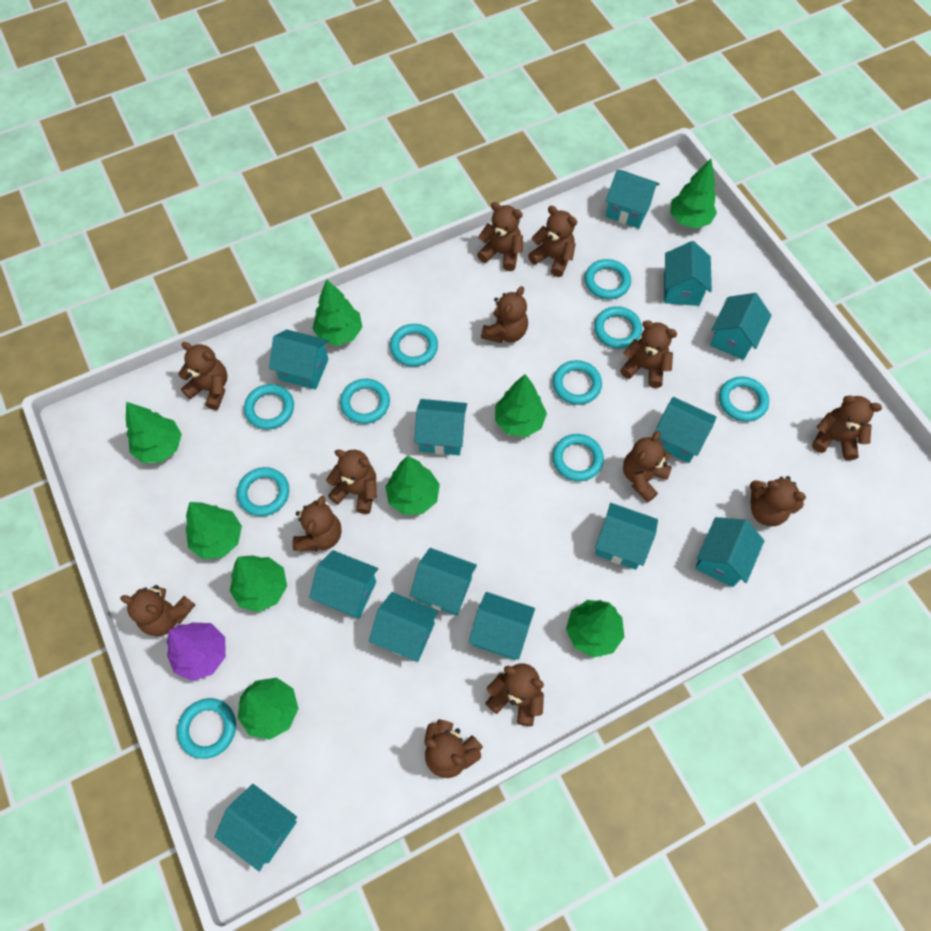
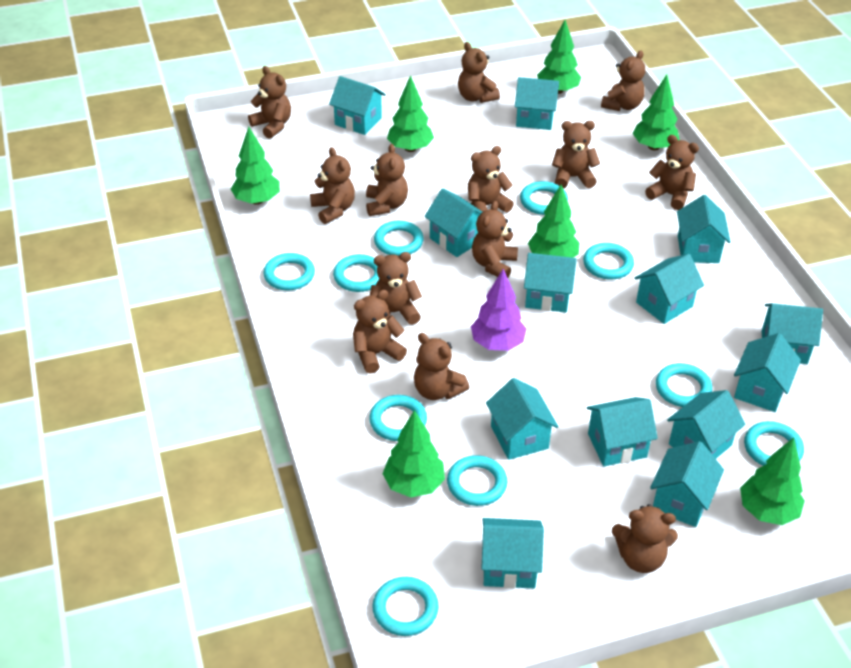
green tree: 9 -> 7

